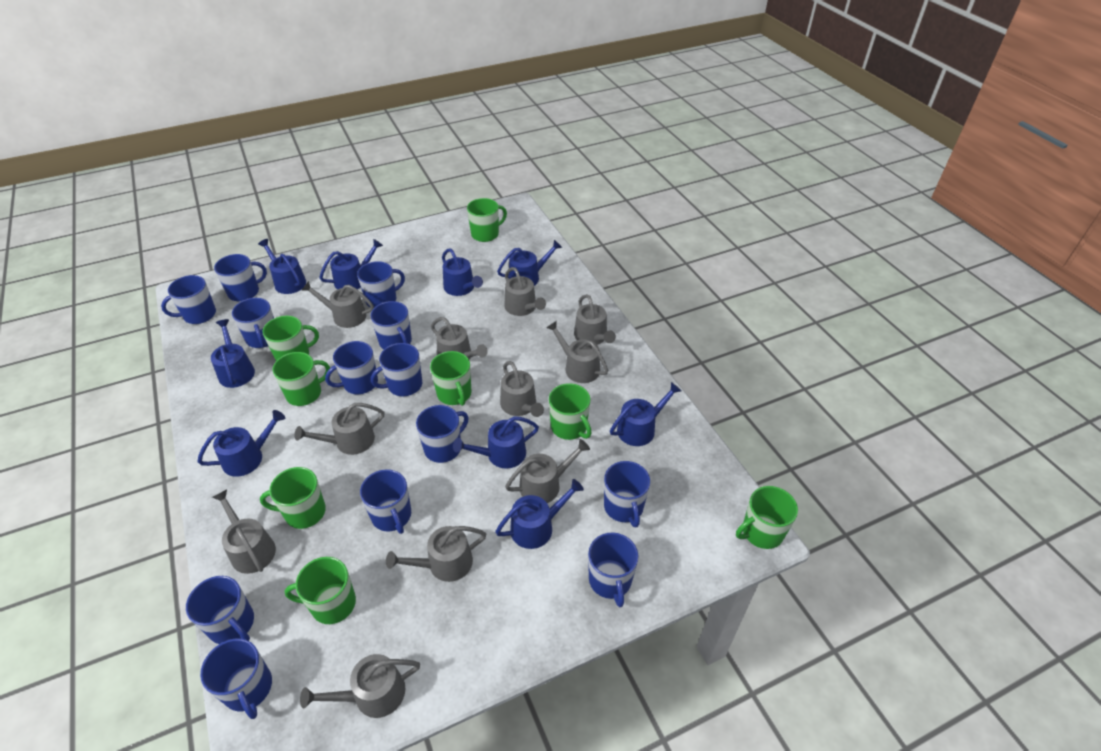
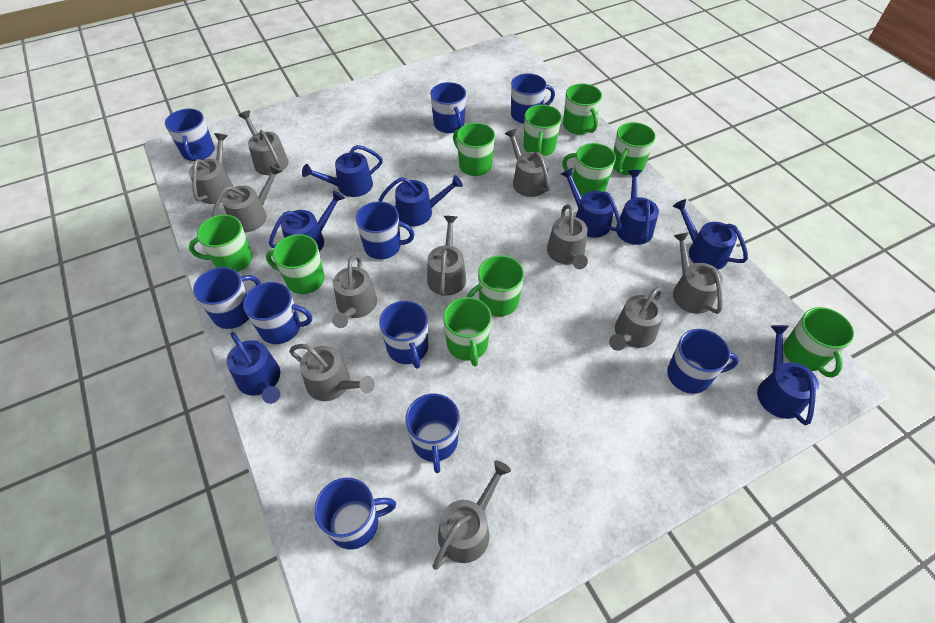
blue mug: 13 -> 10
blue watering can: 9 -> 8
green mug: 8 -> 10

